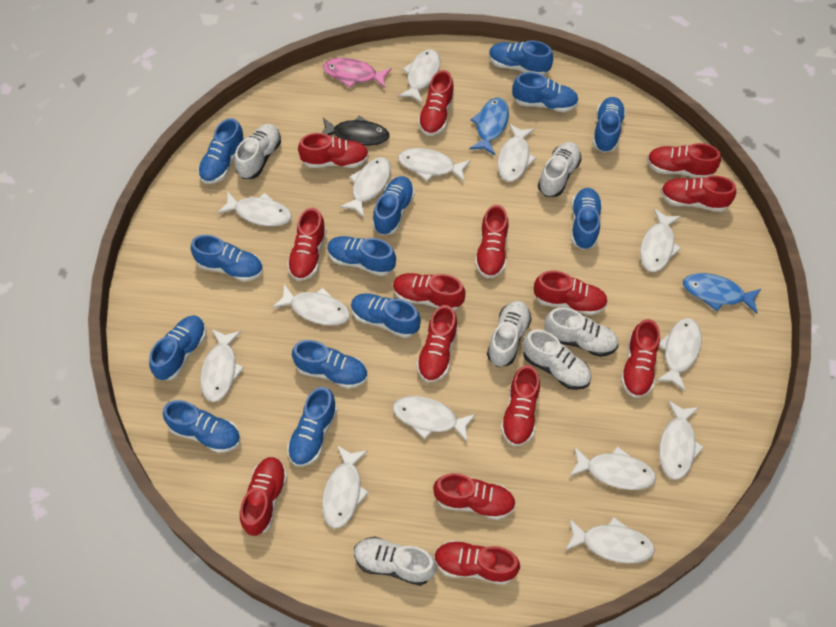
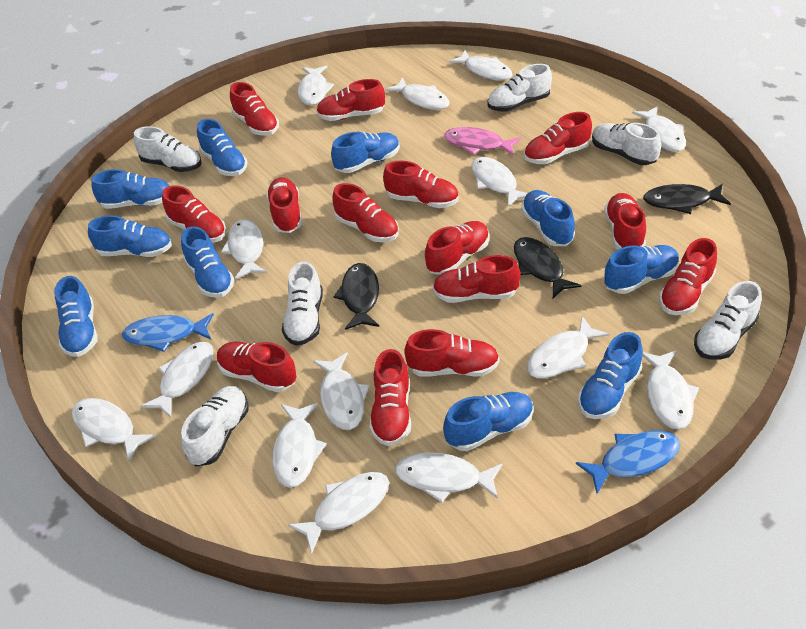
black fish: 1 -> 3
blue shoe: 13 -> 10

